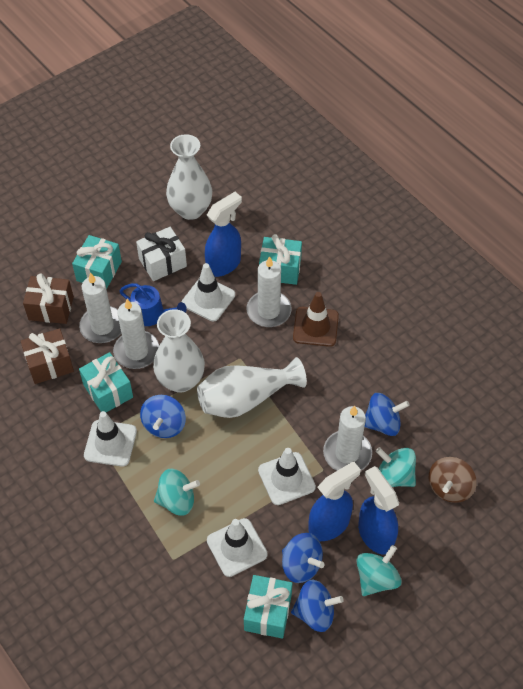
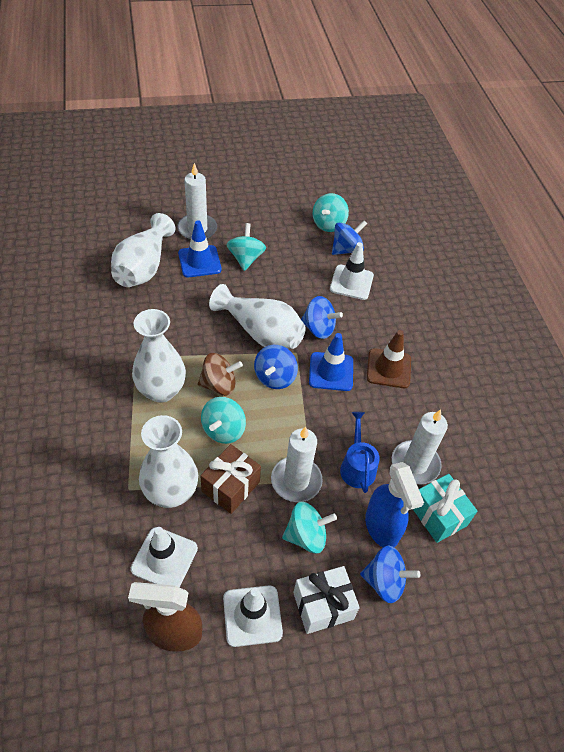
blue spray bottle: 3 -> 1
blue traffic cone: 0 -> 2
brown gift: 2 -> 1
brown spray bottle: 0 -> 1
turquoise gift: 4 -> 1
turquoise spinning top: 3 -> 4
white candle: 4 -> 3
white traffic cone: 4 -> 3
white vase: 3 -> 4

